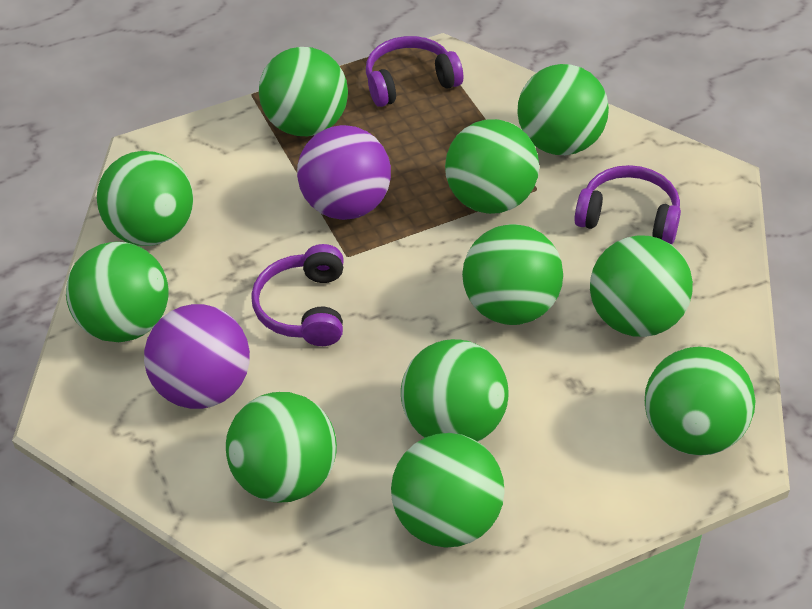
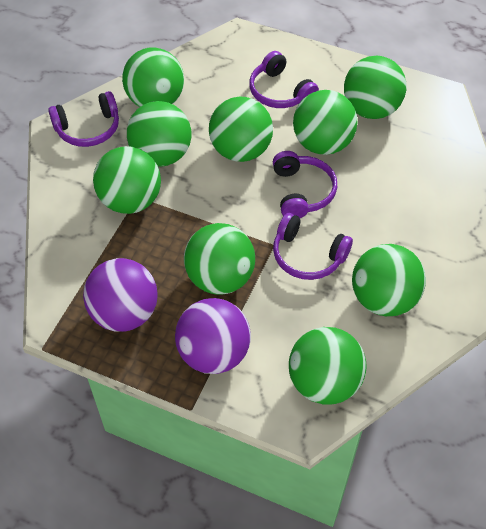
green ball: 11 -> 9
purple headphones: 3 -> 4

